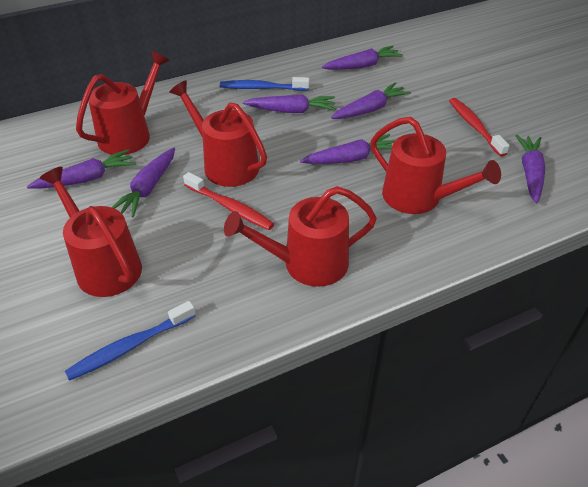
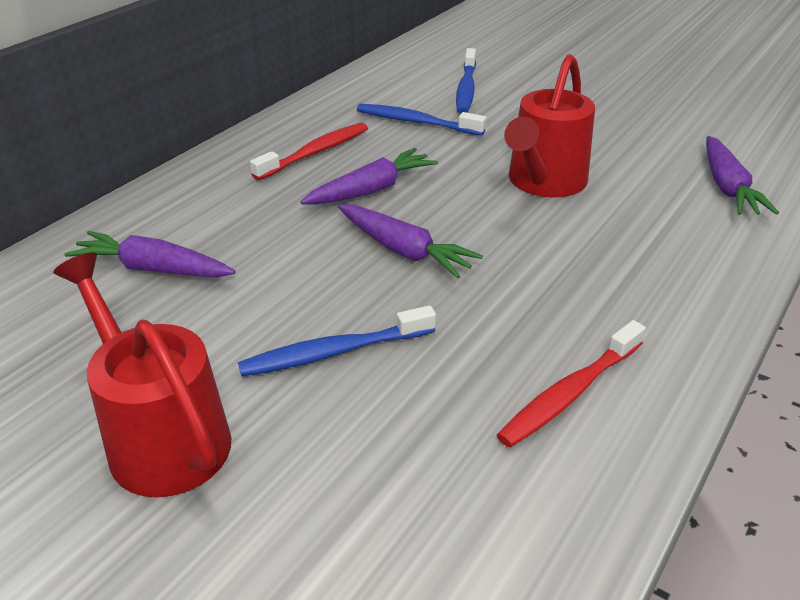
blue toothbrush: 2 -> 3
purple carrot: 7 -> 4
red watering can: 5 -> 2

